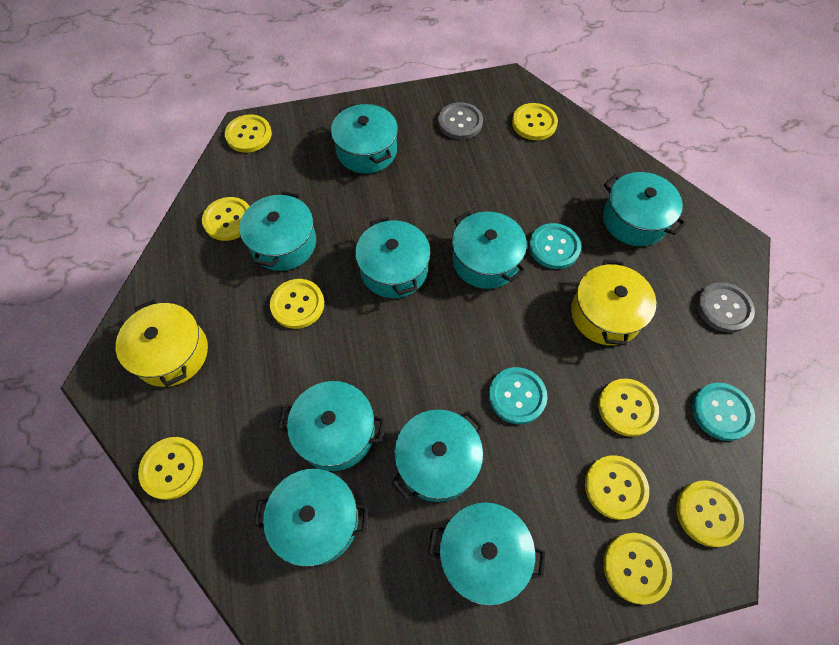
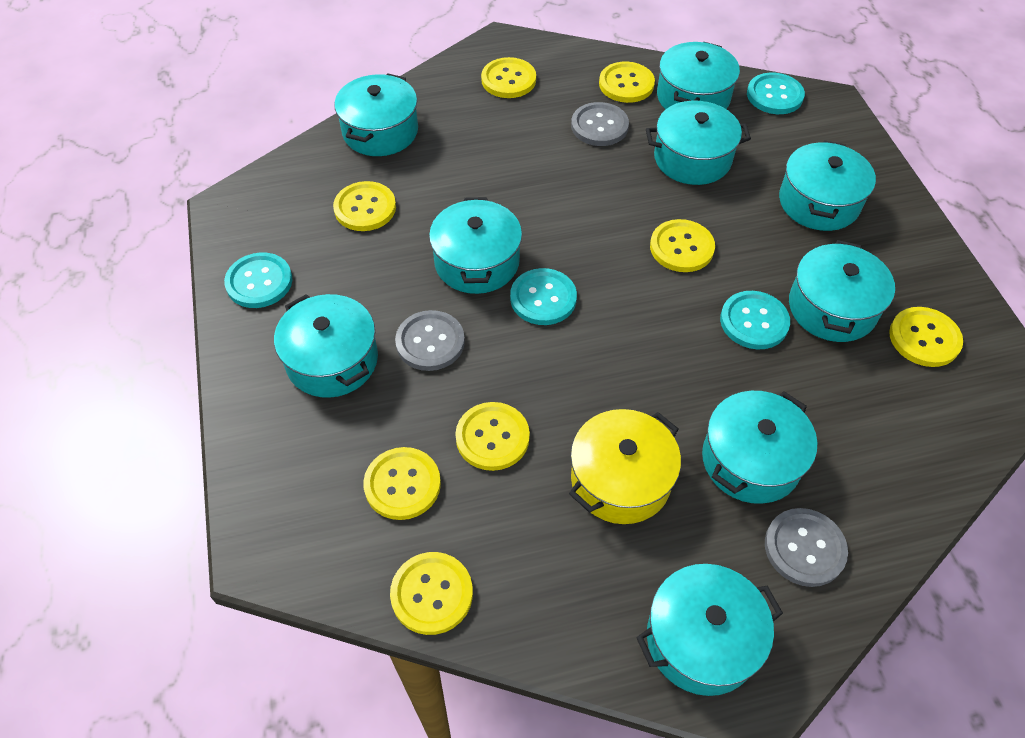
grey button: 2 -> 3
turquoise button: 3 -> 4
yellow button: 9 -> 8
yellow pot: 2 -> 1

